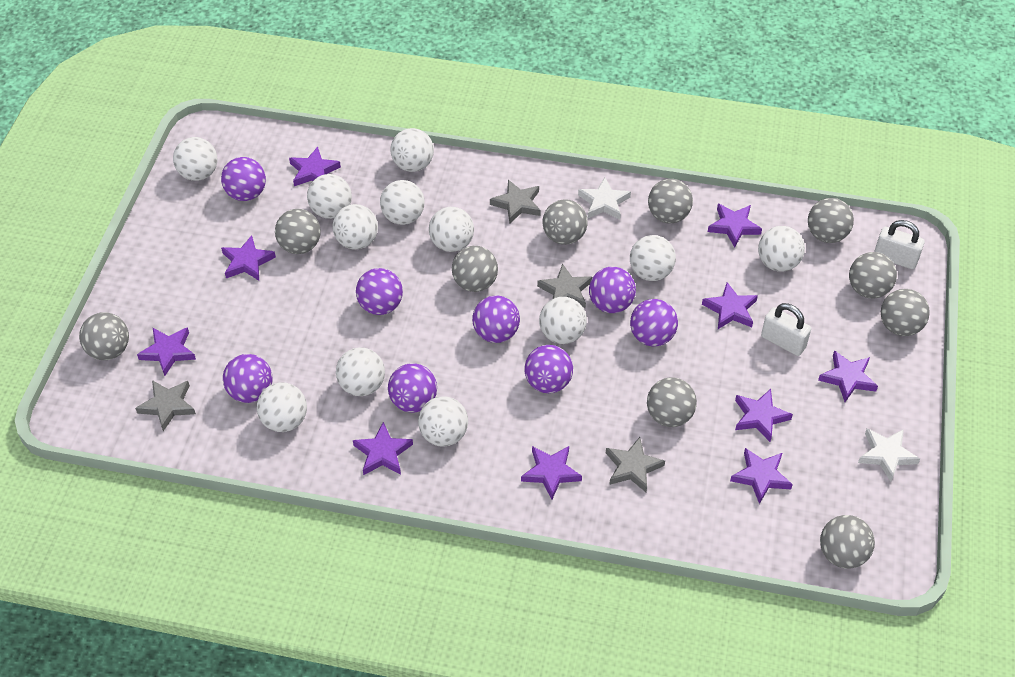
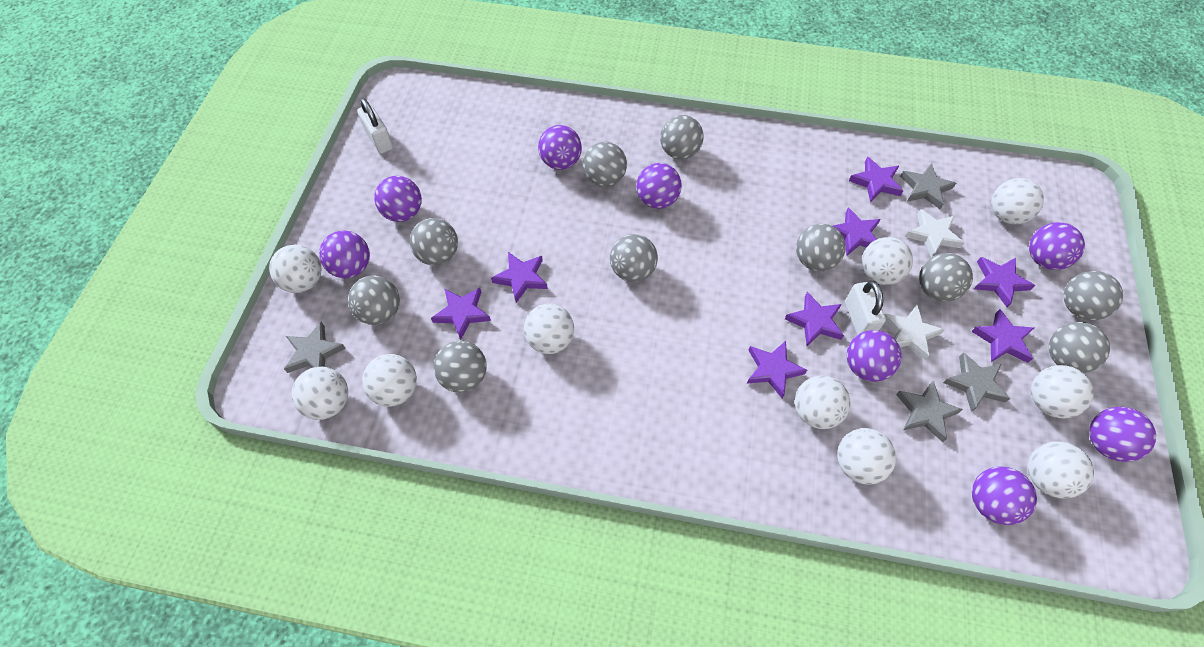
purple star: 10 -> 8
white ball: 12 -> 10

